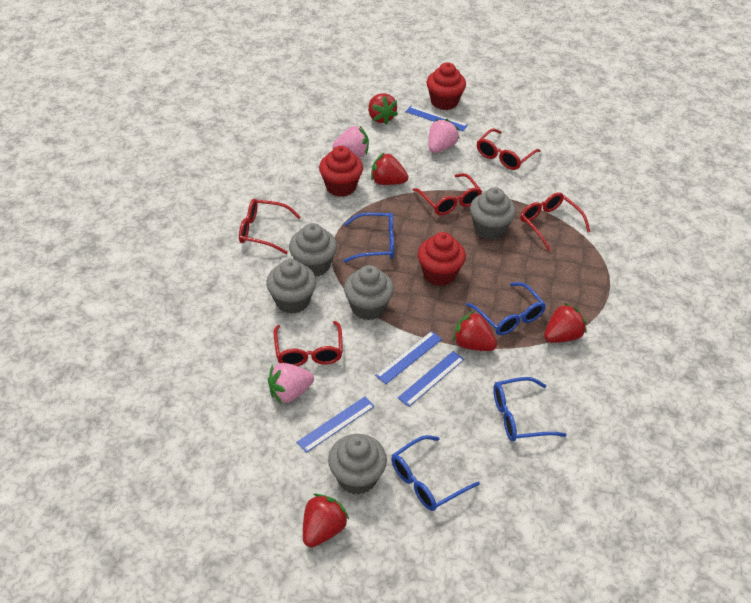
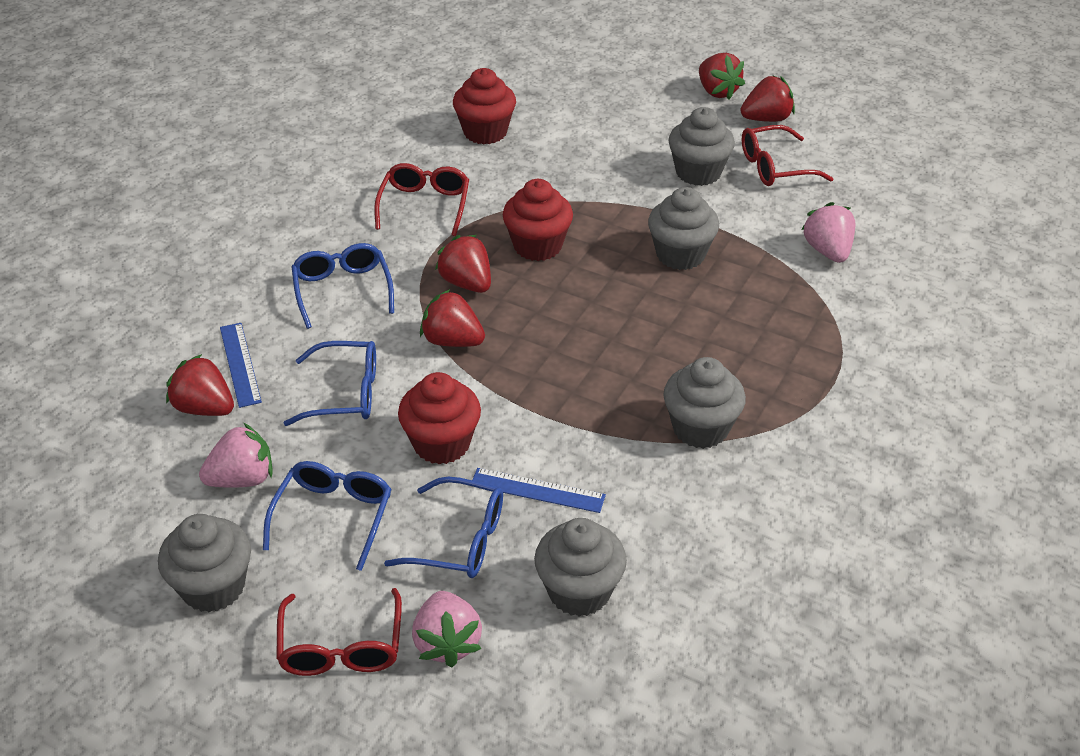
blue ruler: 4 -> 2
red glasses: 5 -> 3

